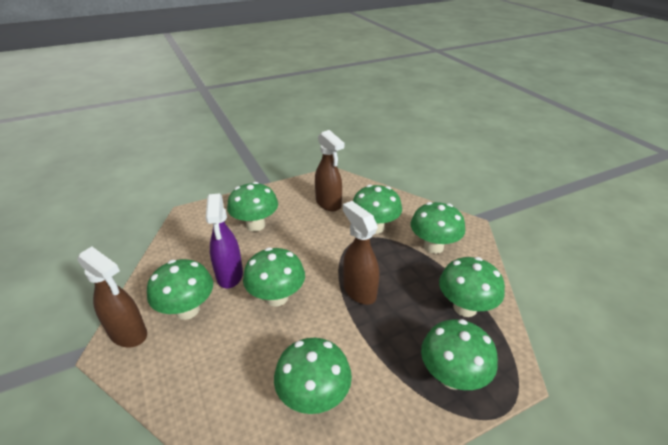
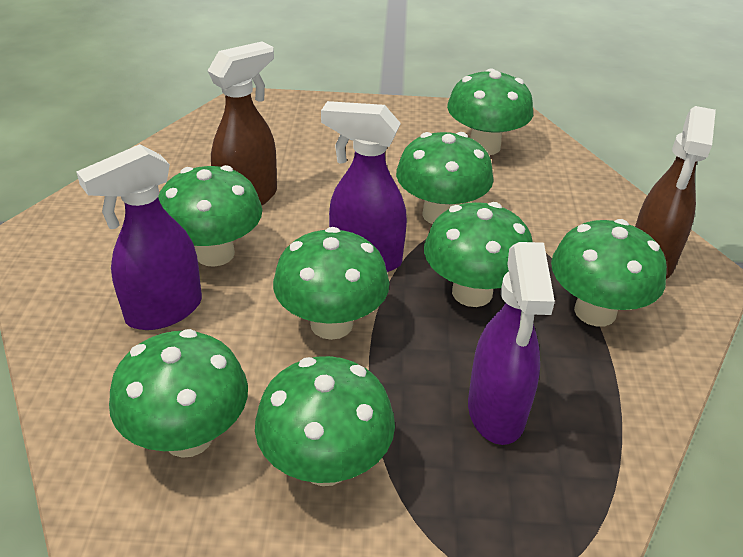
brown spray bottle: 3 -> 2
purple spray bottle: 1 -> 3

